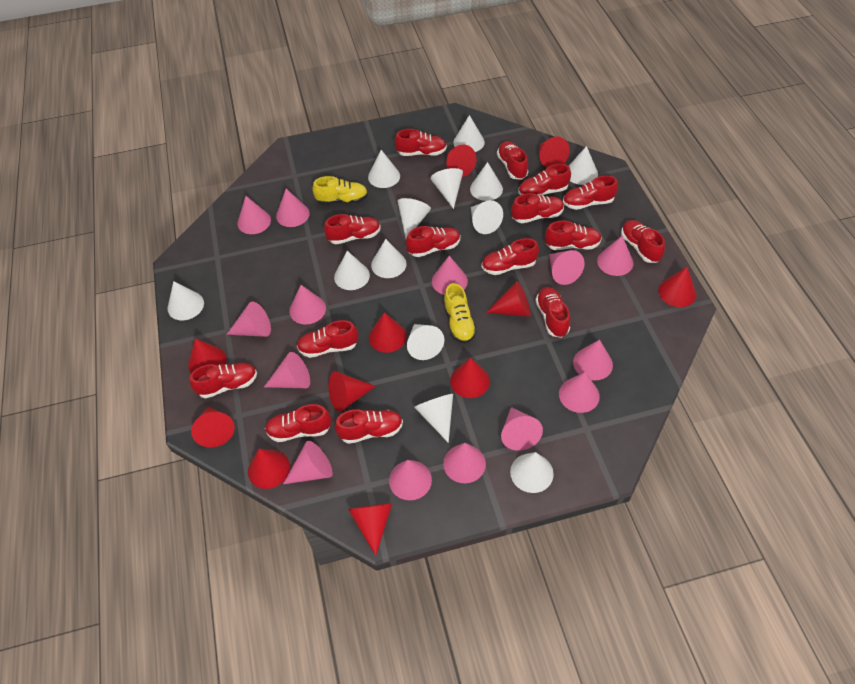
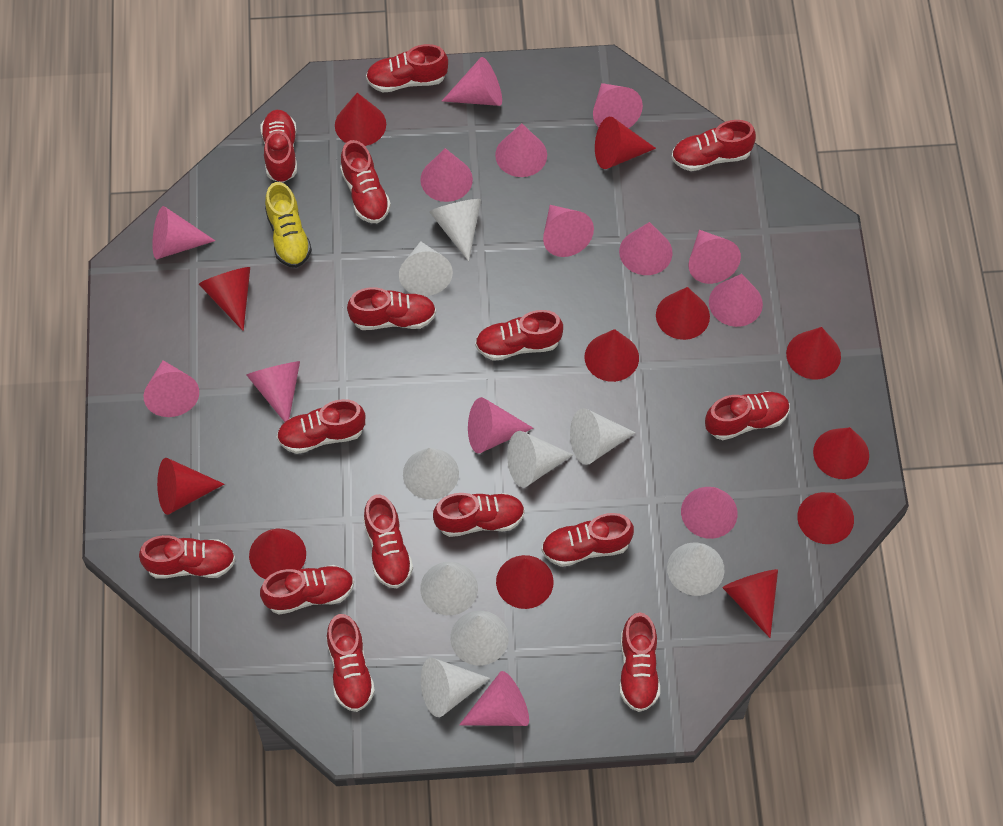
red cone: 11 -> 12
white cone: 13 -> 9
yellow shoe: 2 -> 1

